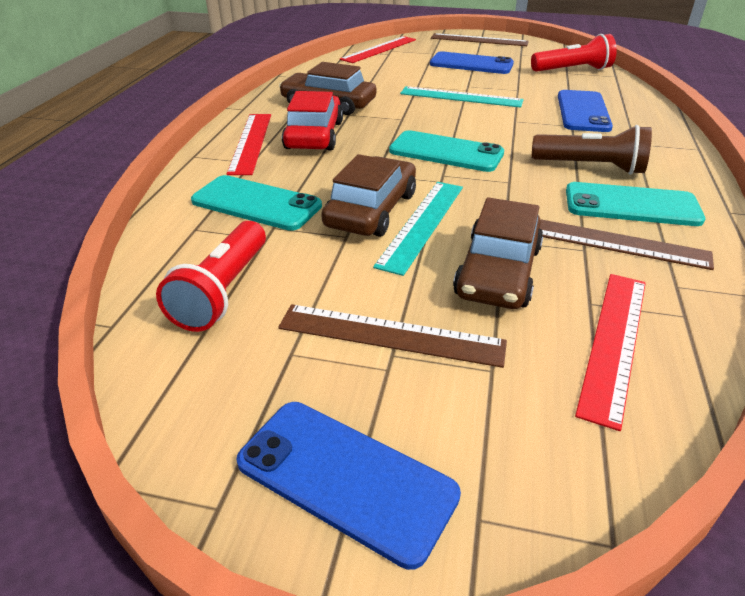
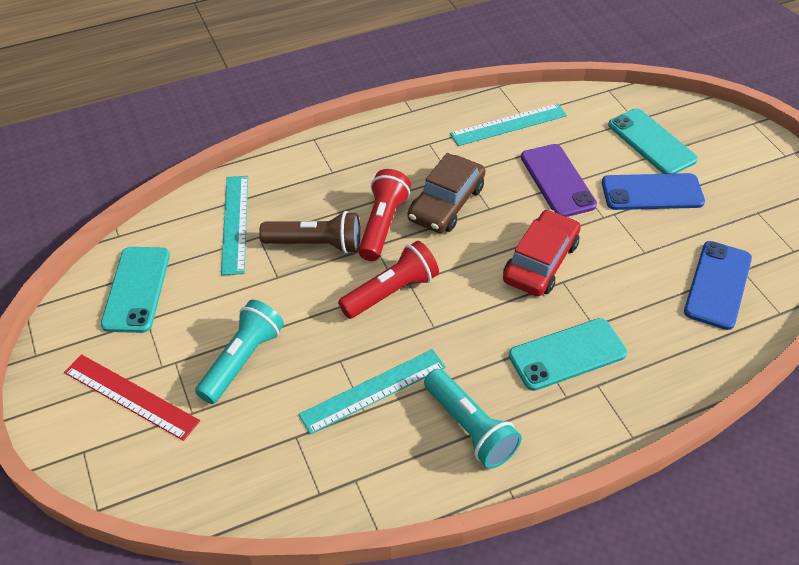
blue phone: 3 -> 2
brown car: 3 -> 1
brown ruler: 3 -> 0
purple phone: 0 -> 1
red ruler: 3 -> 1
turquoise flashlight: 0 -> 2
turquoise ruler: 2 -> 3

